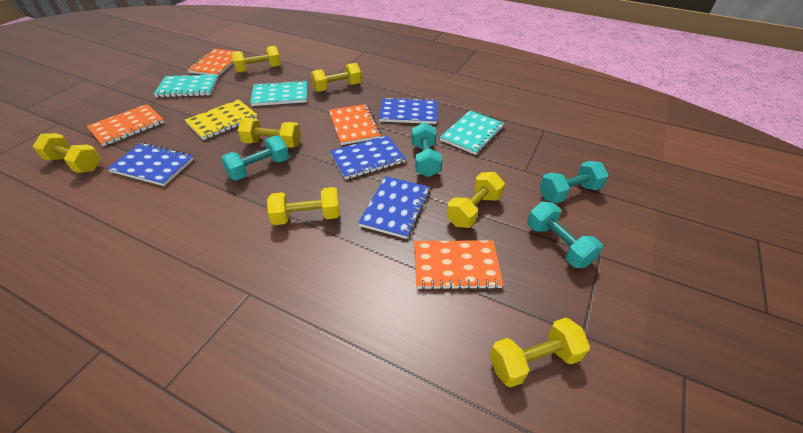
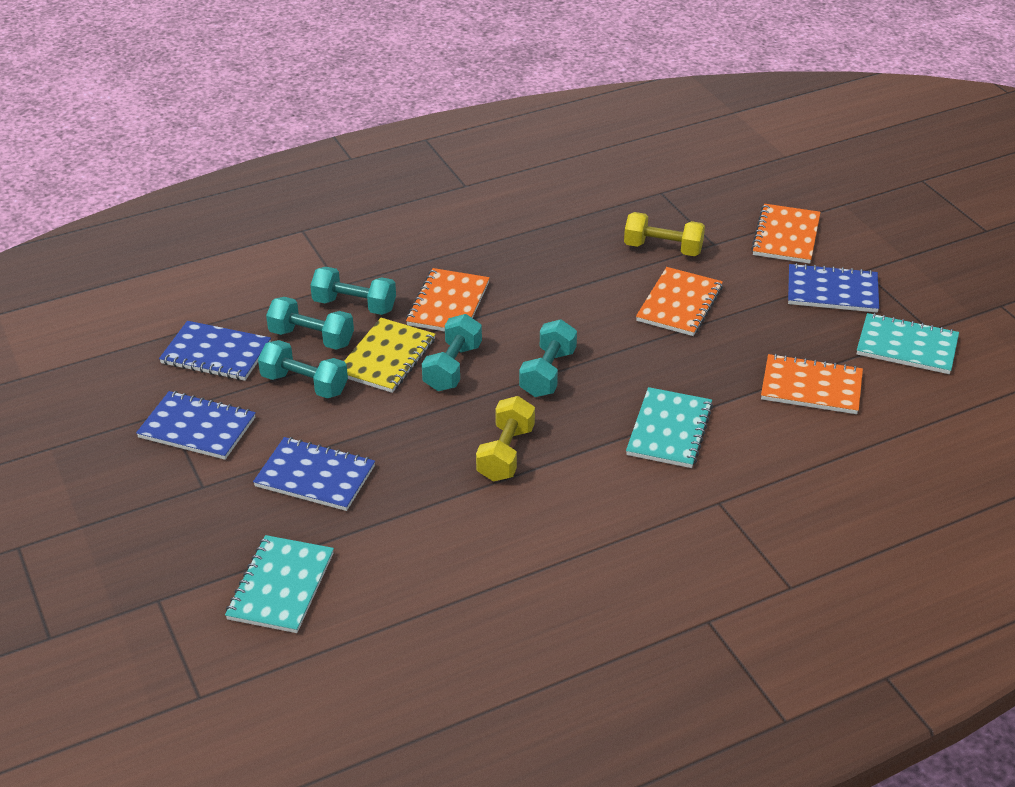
turquoise dumbbell: 4 -> 5
yellow dumbbell: 7 -> 2

